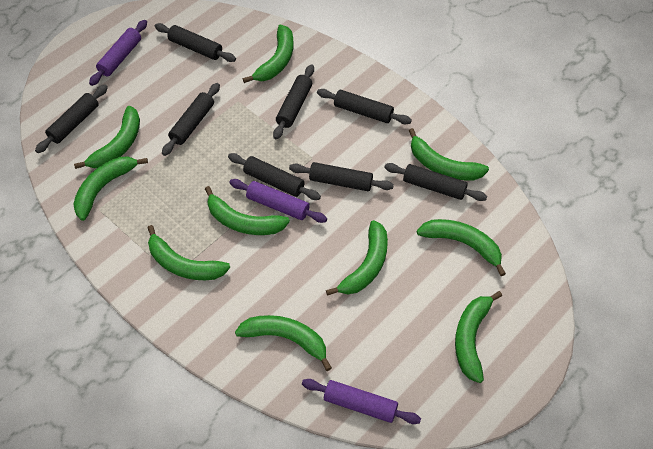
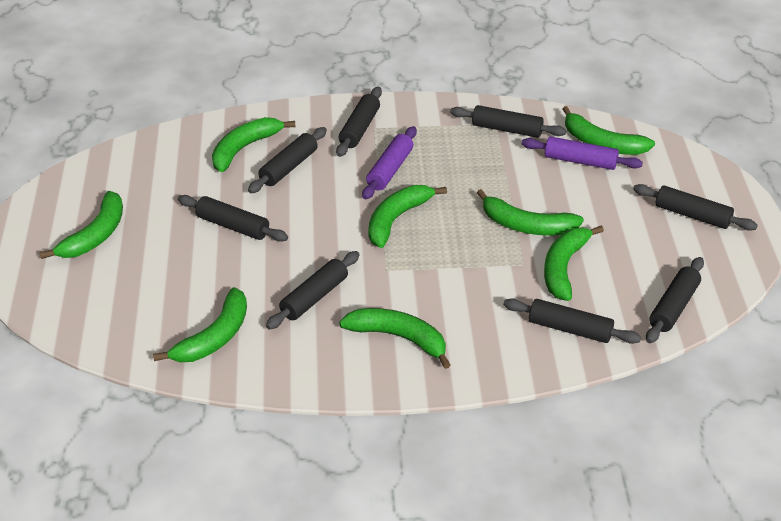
green banana: 10 -> 8
purple rolling pin: 3 -> 2

